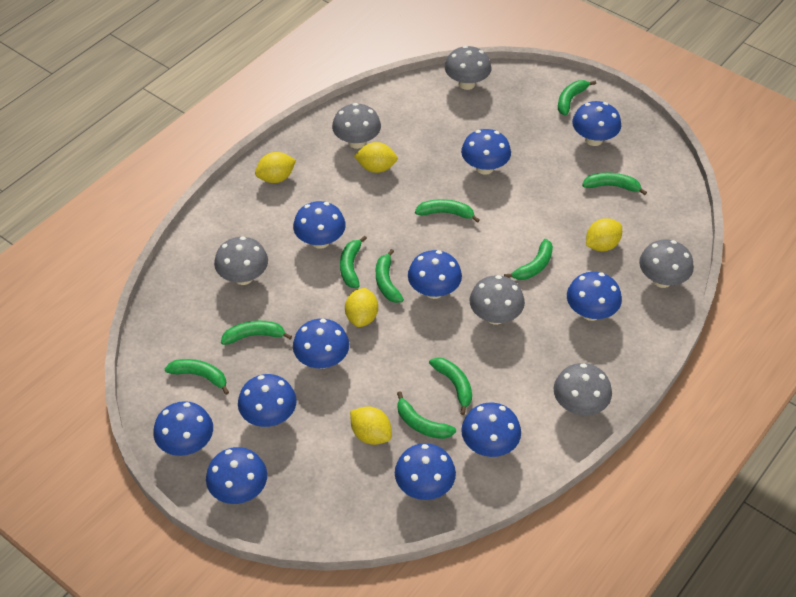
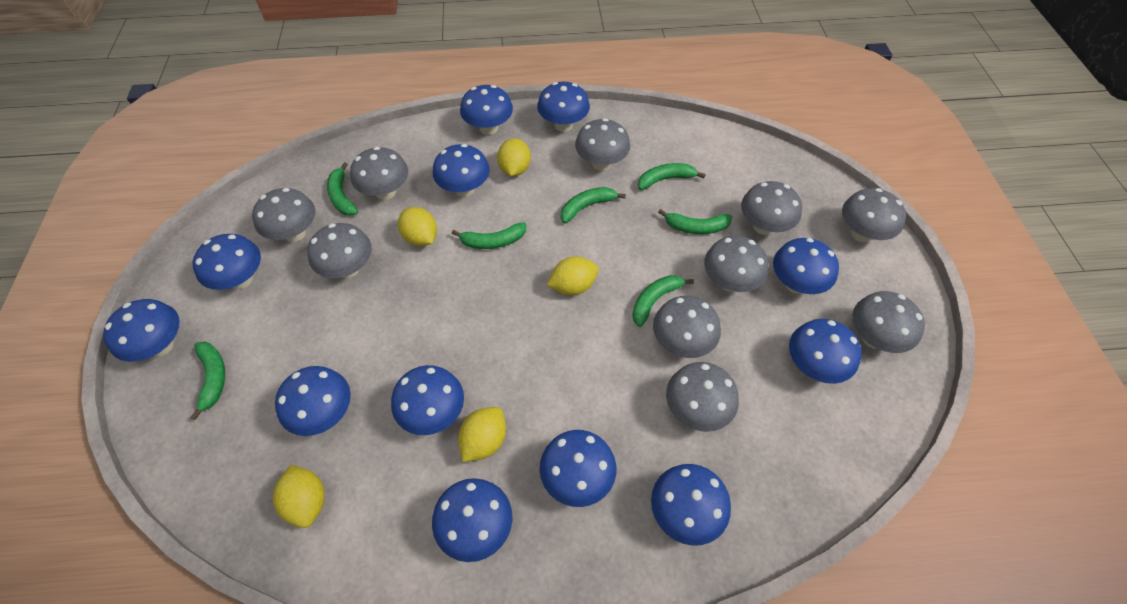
blue mushroom: 11 -> 12
green banana: 10 -> 7
grey mushroom: 6 -> 10

